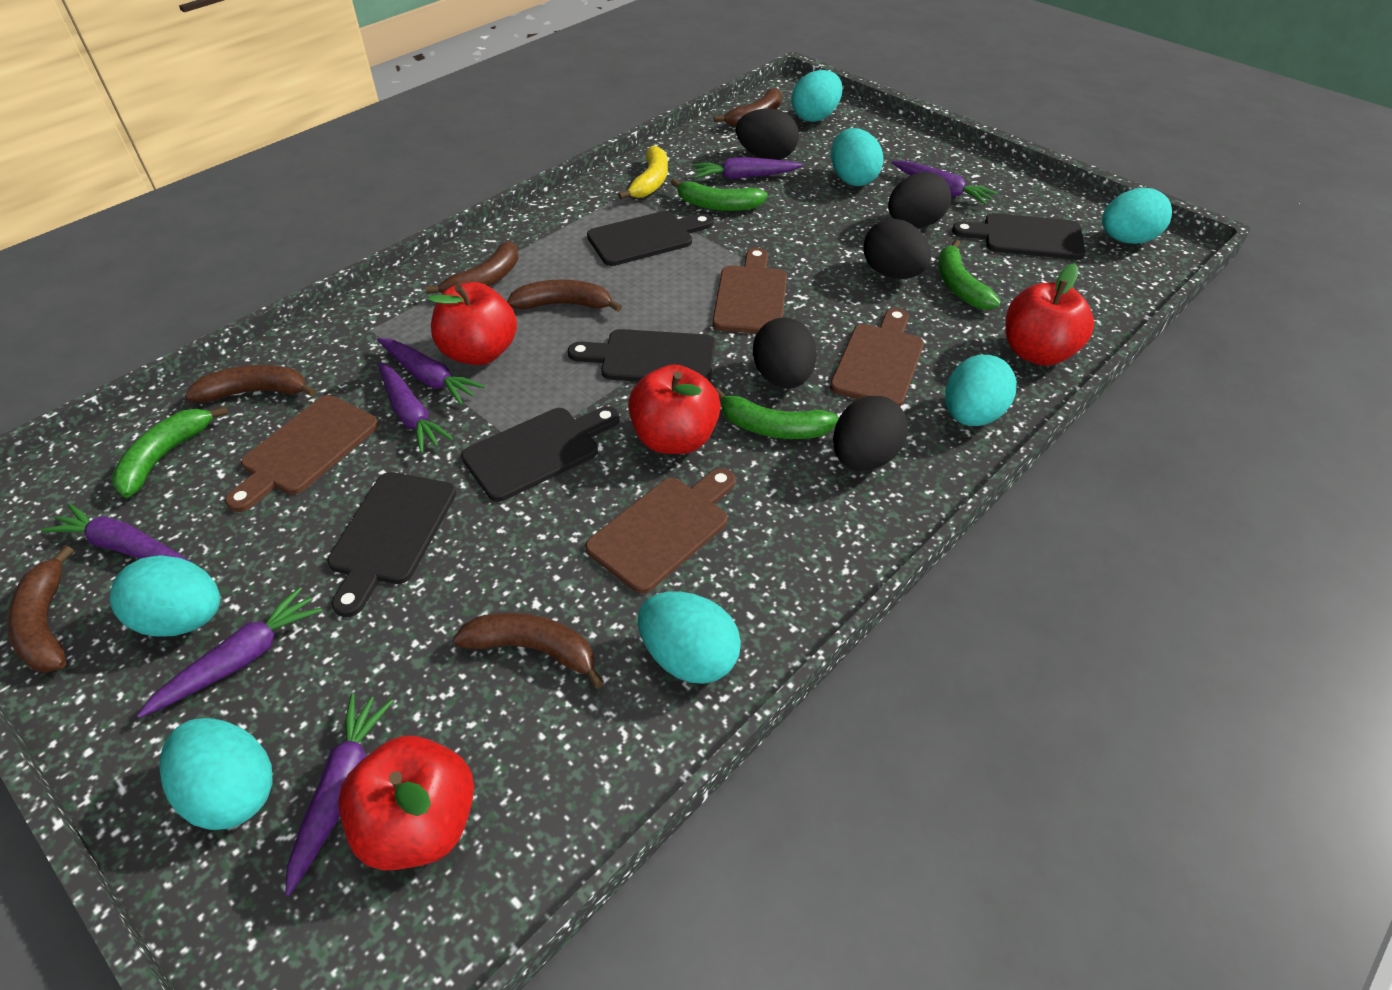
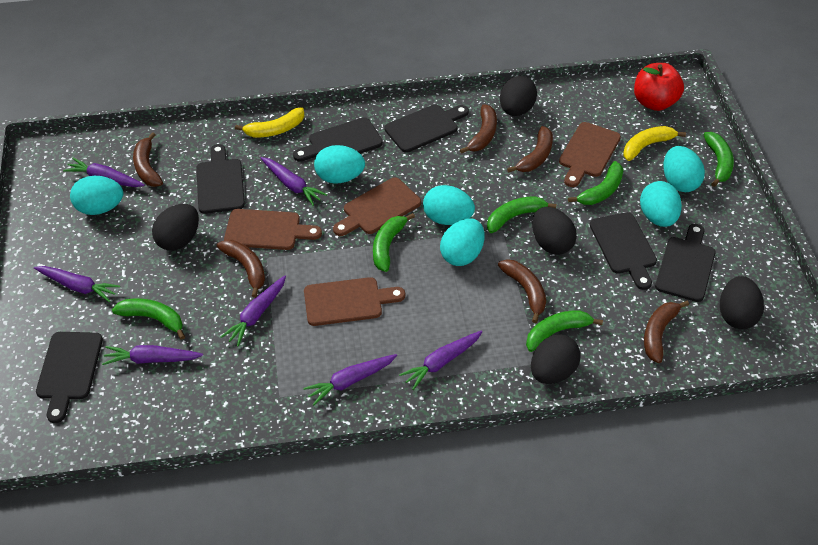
black cutting board: 5 -> 6
green banana: 4 -> 6
red apple: 4 -> 1
turquoise egg: 7 -> 6
yellow banana: 1 -> 2

